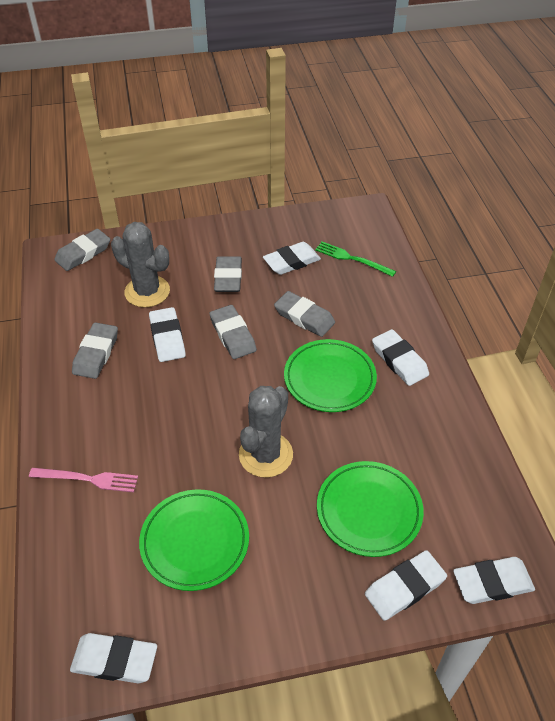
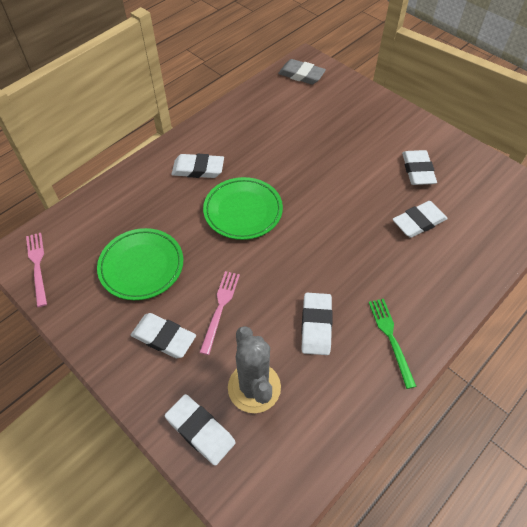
green plate: 3 -> 2
grey cactus: 2 -> 1
grey eraser: 5 -> 1
pink fork: 1 -> 2

